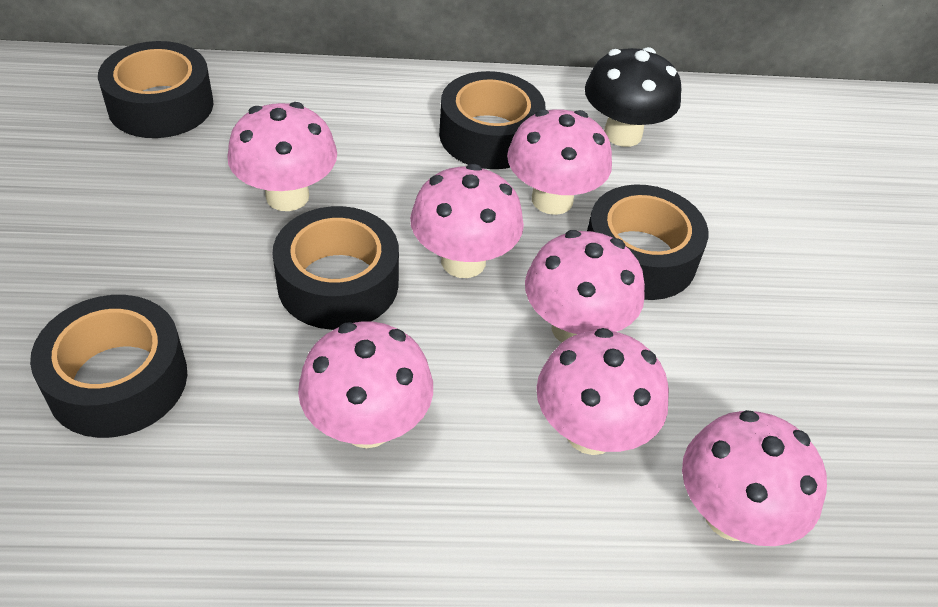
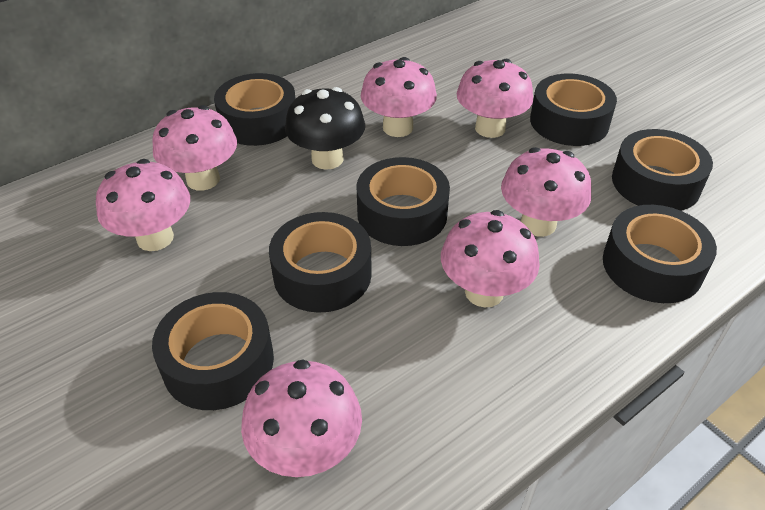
black tape: 5 -> 7

